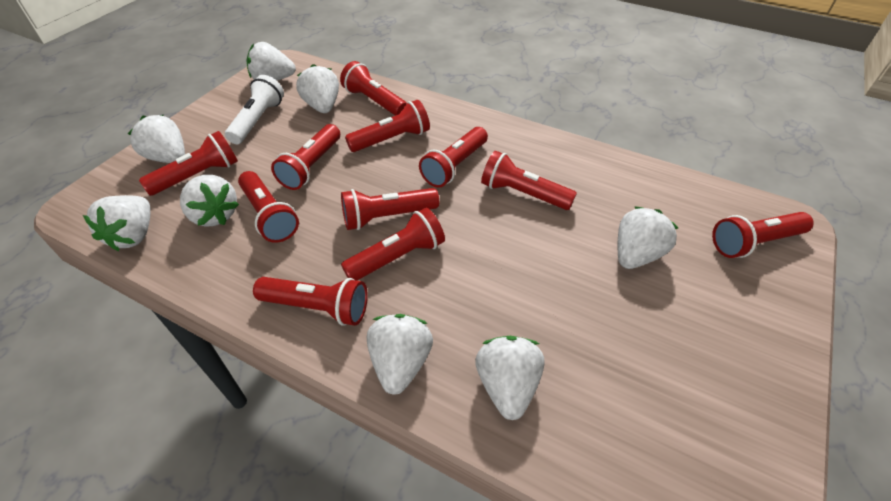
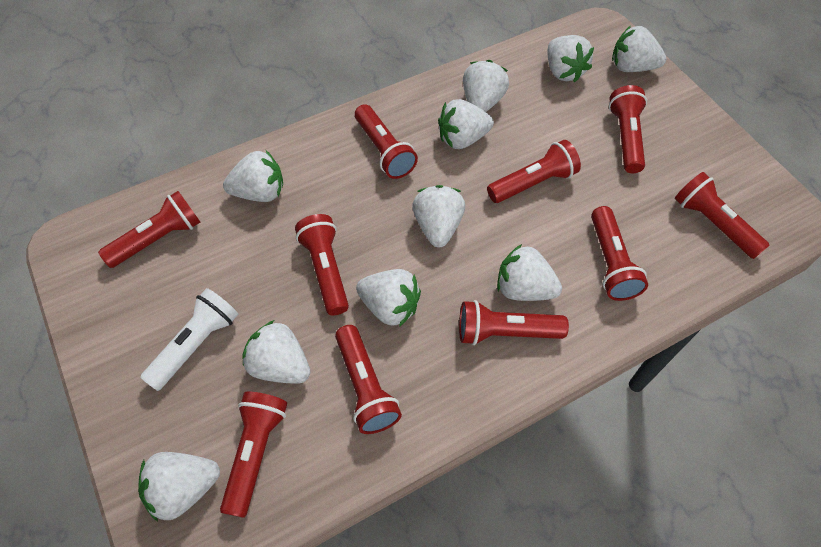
red flashlight: 11 -> 10
white strawberry: 8 -> 10

